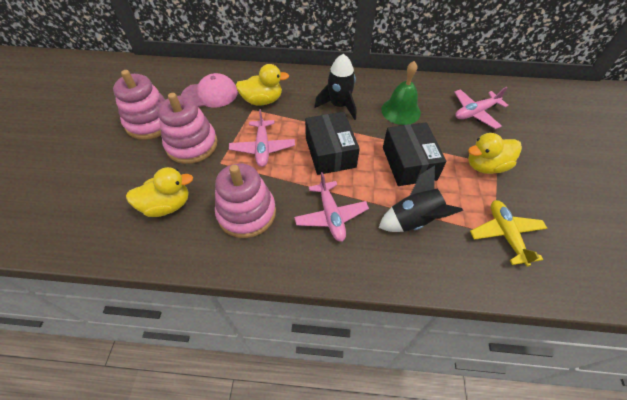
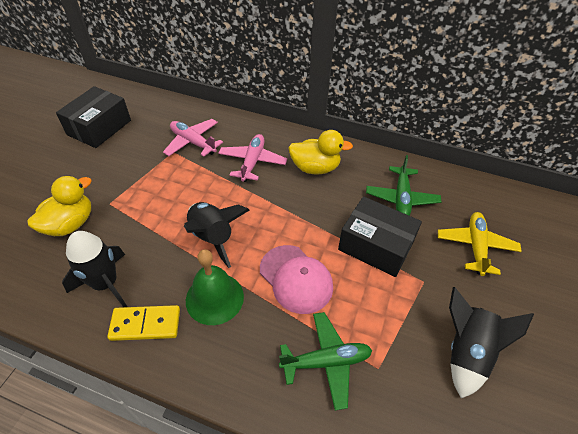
black rocket: 2 -> 3
green plane: 0 -> 2
pink plane: 3 -> 2
pink stacking toy: 3 -> 0
yellow domino: 0 -> 1
yellow duck: 3 -> 2

